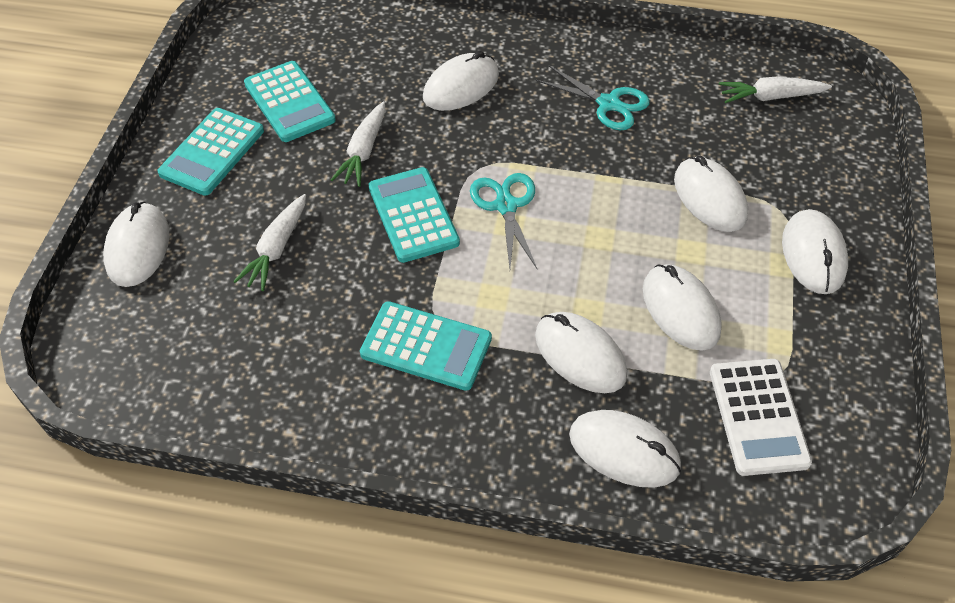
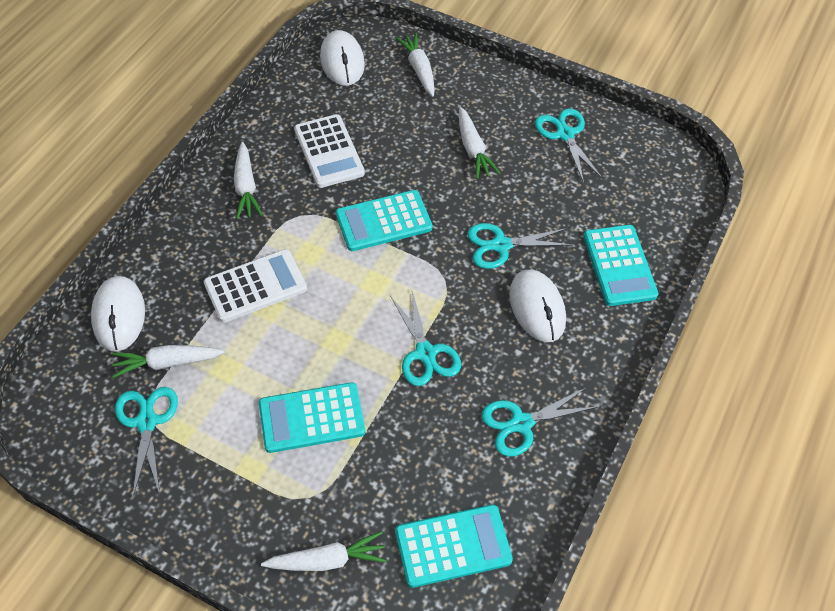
turquoise scissors: 2 -> 5
white calculator: 1 -> 2
white carrot: 3 -> 5
white mouse: 7 -> 3

